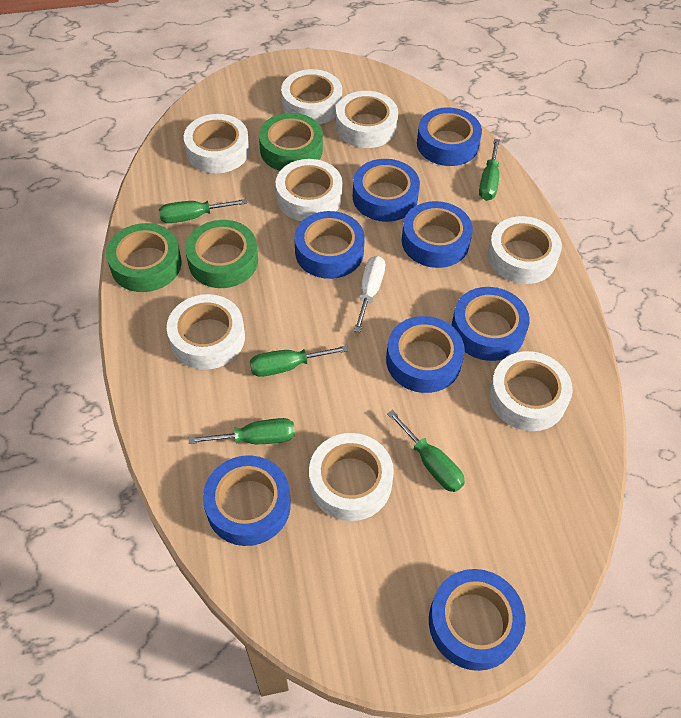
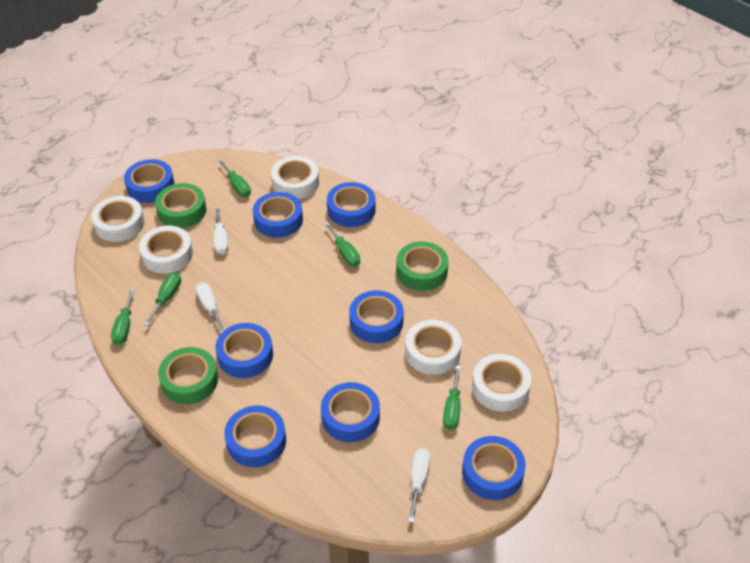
white screwdriver: 1 -> 3
white tape: 8 -> 5

